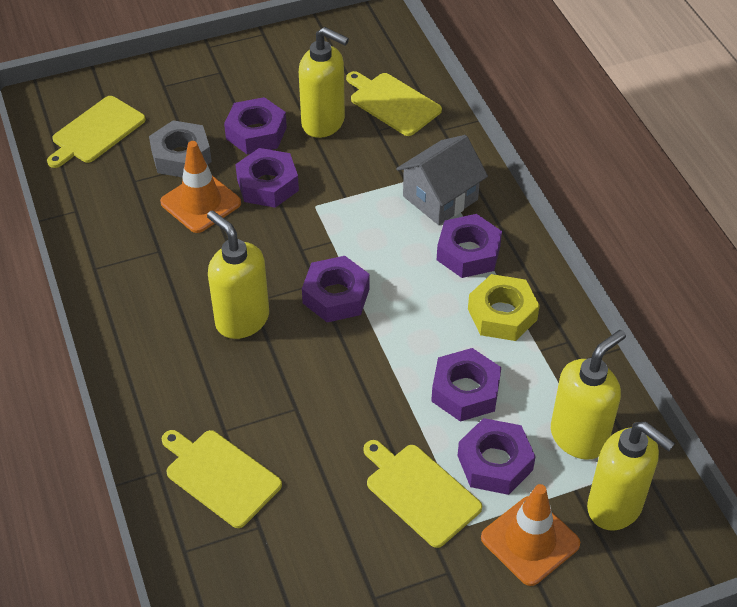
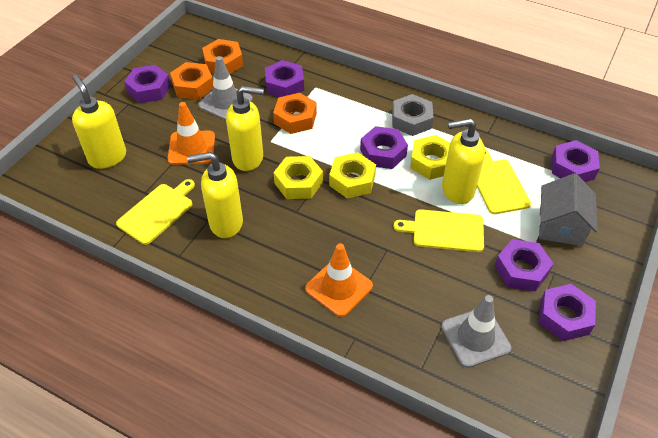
grey traffic cone: 0 -> 2
orange nut: 0 -> 3
yellow cutting board: 4 -> 3
yellow nut: 1 -> 3

